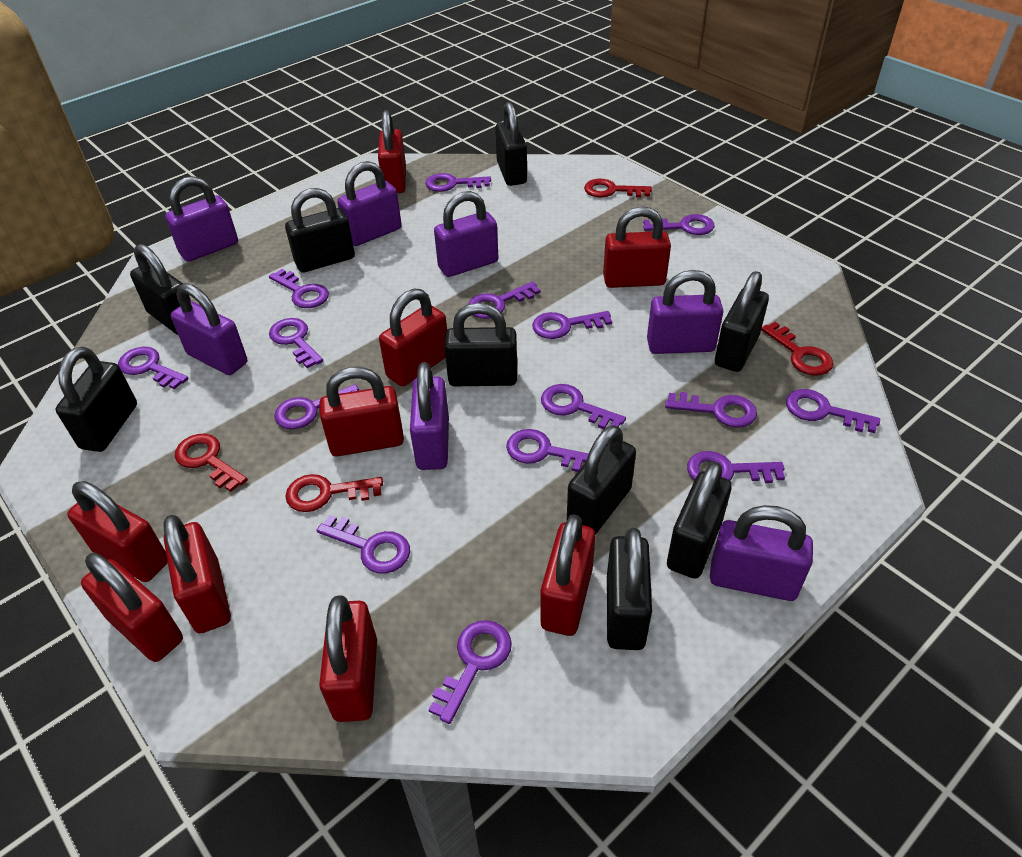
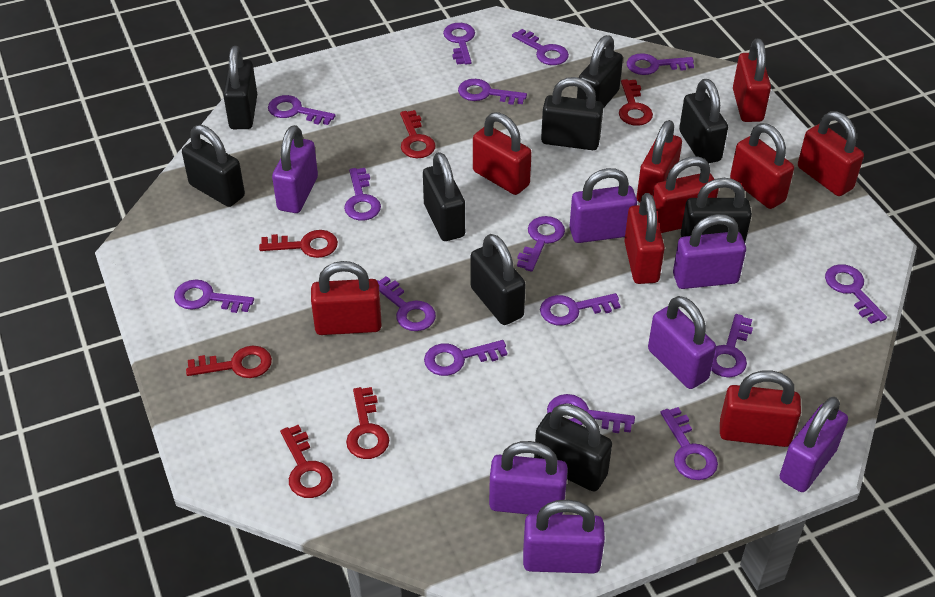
red key: 4 -> 6

